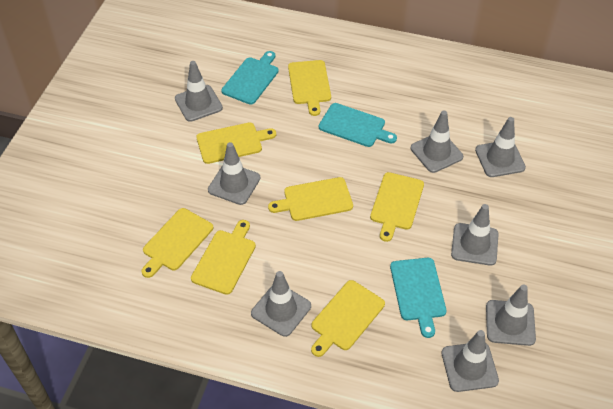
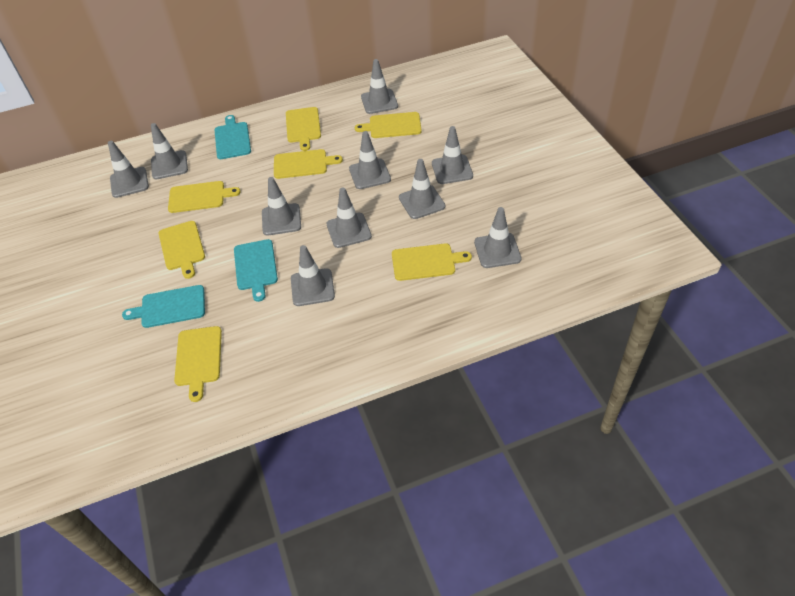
grey traffic cone: 8 -> 10

